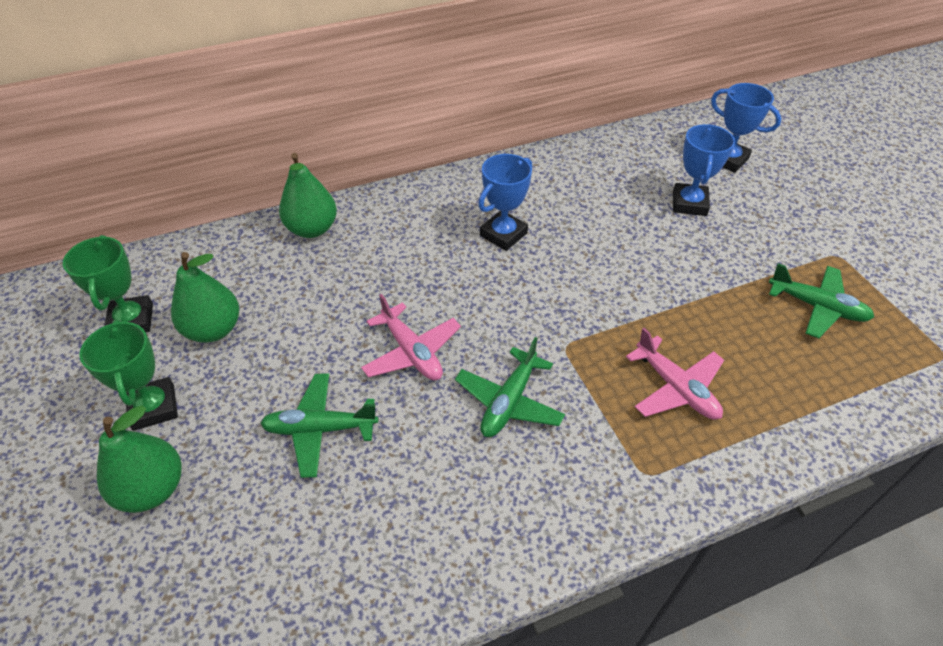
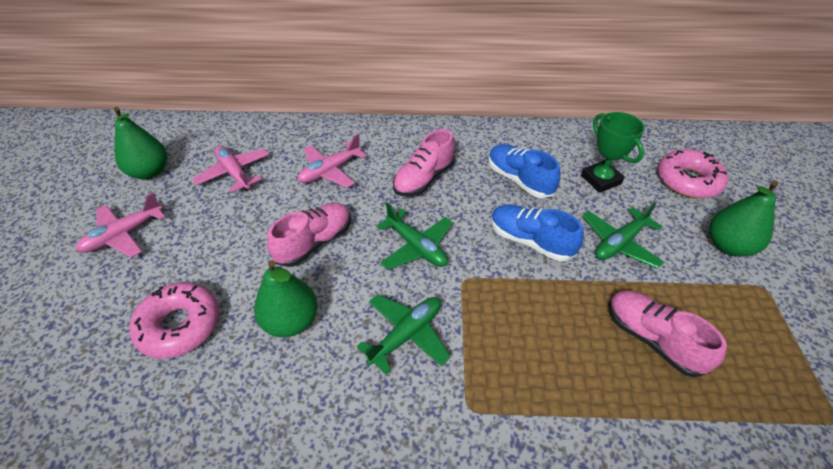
blue shoe: 0 -> 2
blue trophy: 3 -> 0
green trophy: 2 -> 1
pink donut: 0 -> 2
pink plane: 2 -> 3
pink shoe: 0 -> 3

